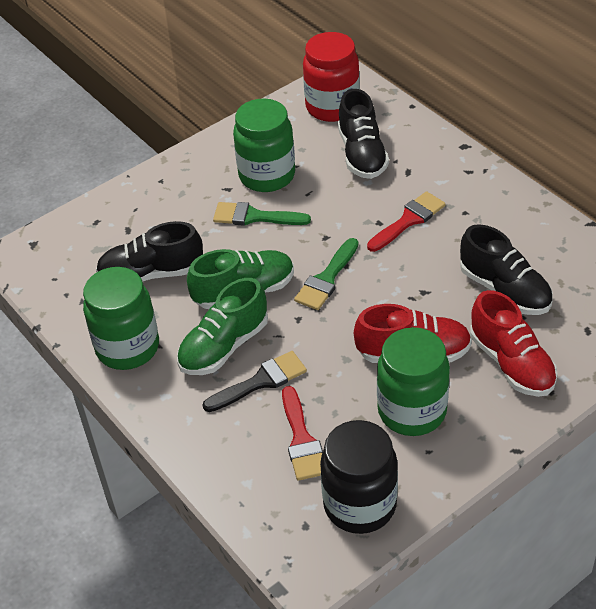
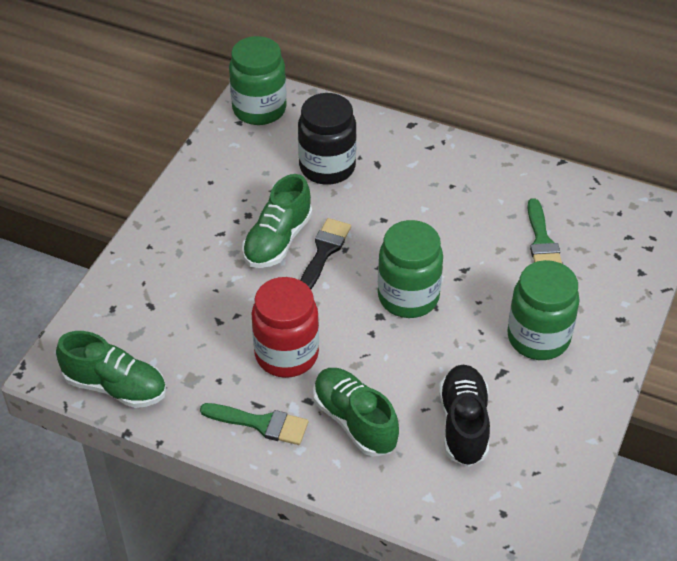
black shoe: 3 -> 1
green shoe: 2 -> 3
red brush: 2 -> 0
red shoe: 2 -> 0

